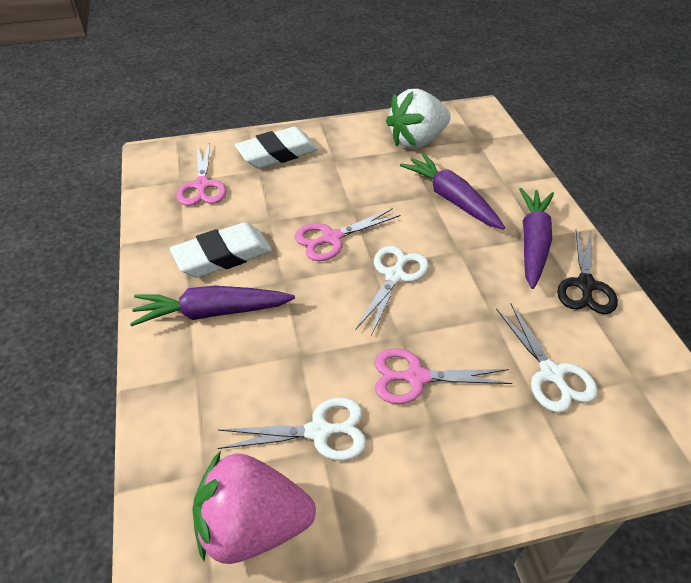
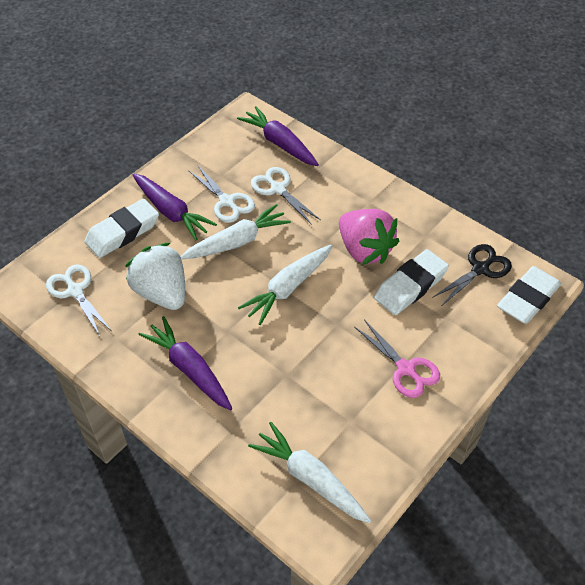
pink scissors: 3 -> 1
white carrot: 0 -> 3
white eraser: 2 -> 3

